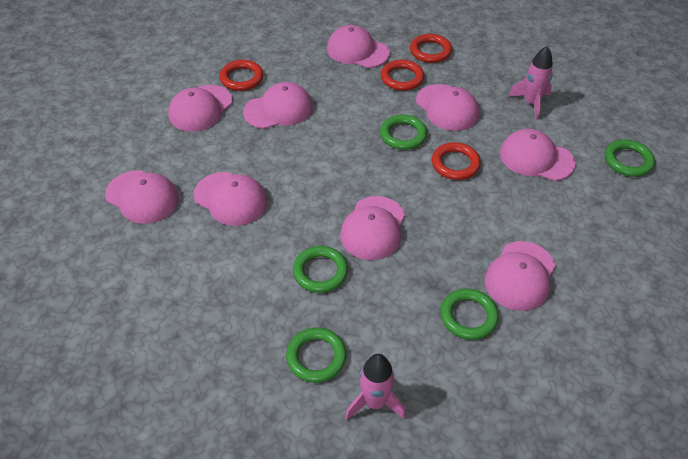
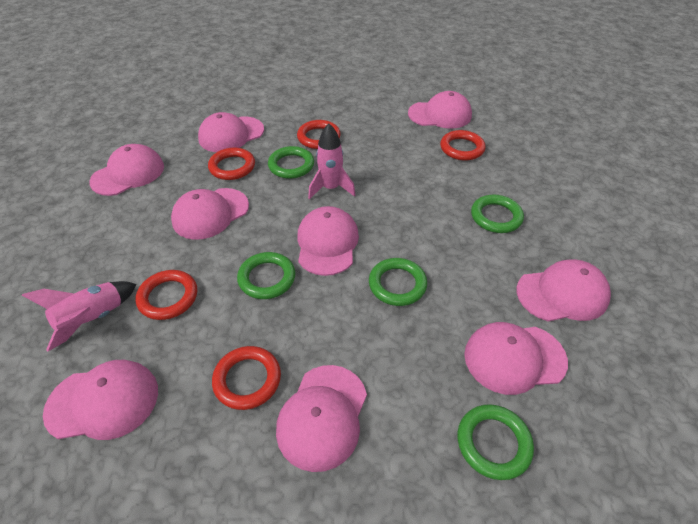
red ring: 4 -> 5

